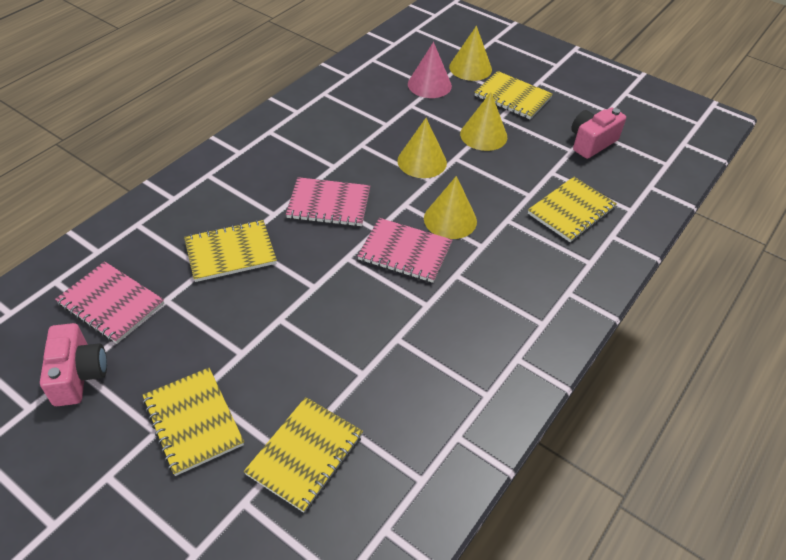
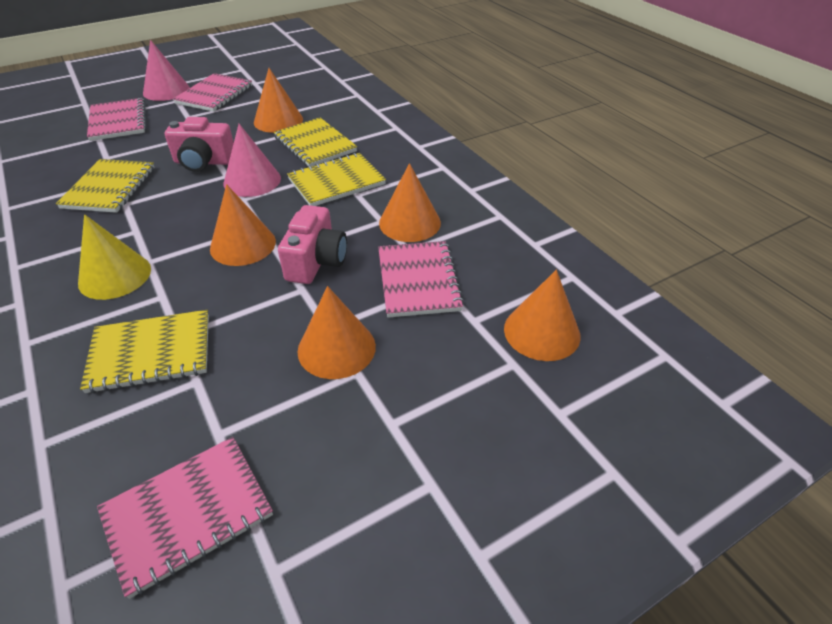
orange cone: 0 -> 5
pink cone: 1 -> 2
pink notebook: 3 -> 4
yellow cone: 4 -> 1
yellow notebook: 5 -> 4

